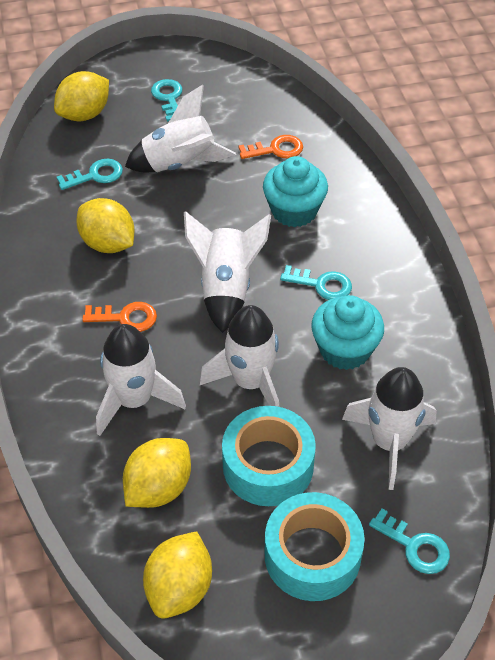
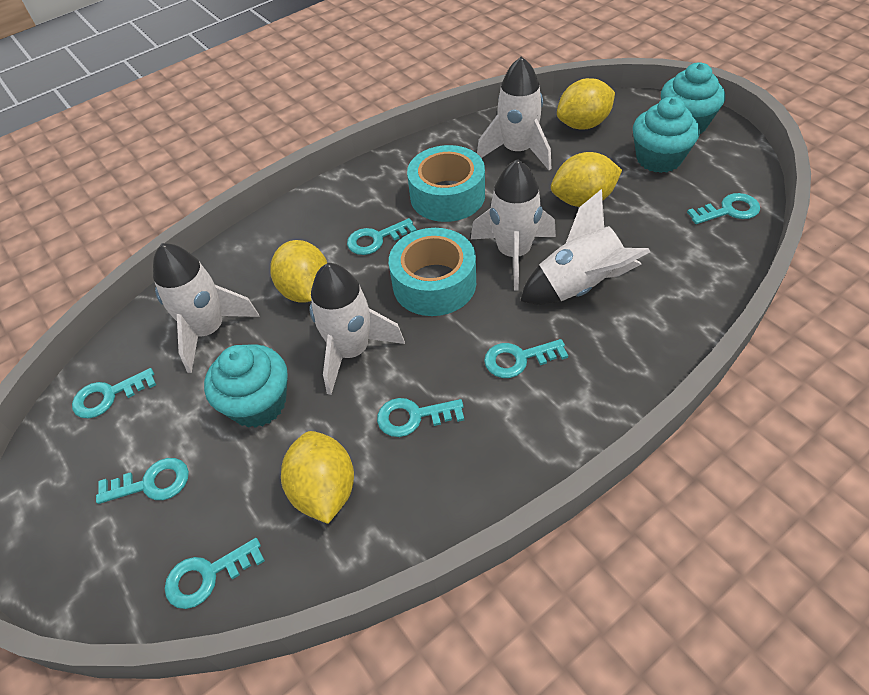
orange key: 2 -> 0
turquoise cupcake: 2 -> 3
turquoise key: 4 -> 7

